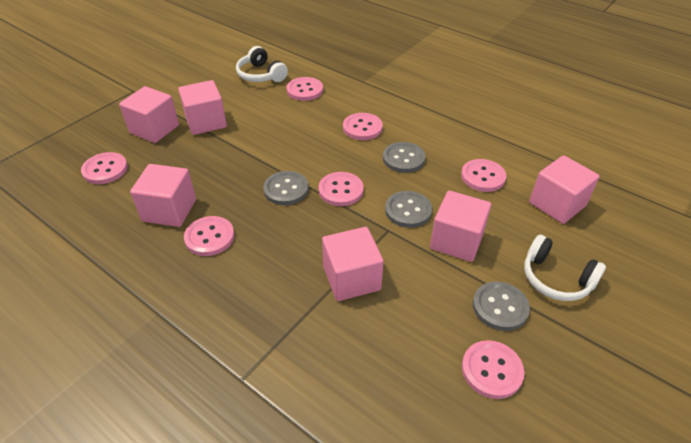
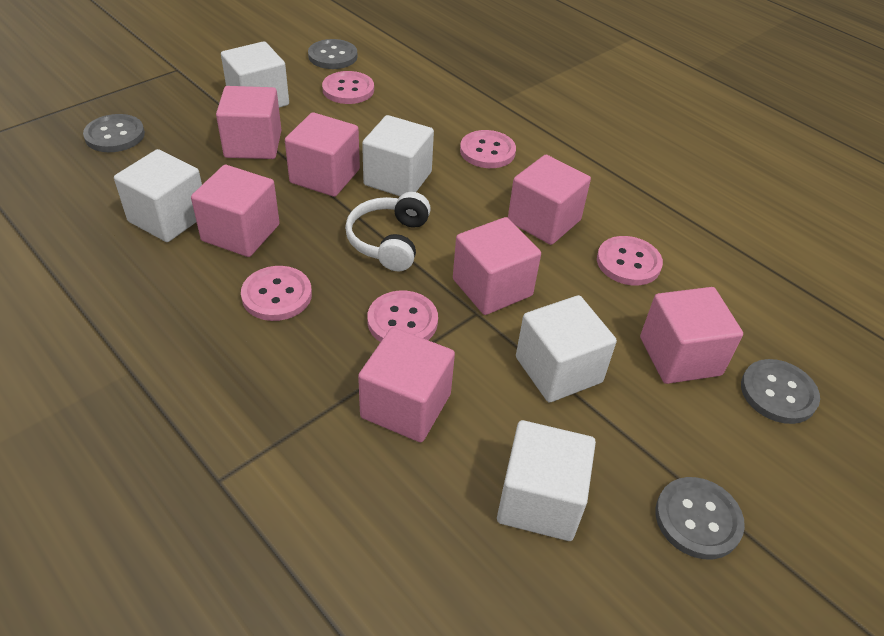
pink button: 7 -> 5
pink cube: 6 -> 7
white cube: 0 -> 5
white headphones: 2 -> 1

